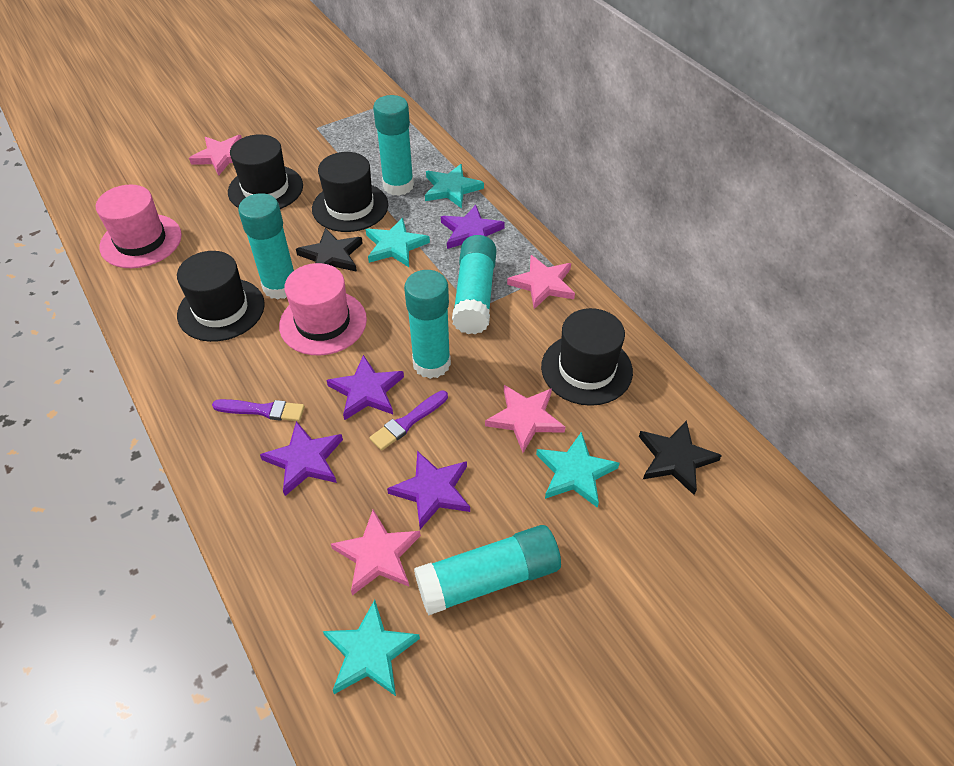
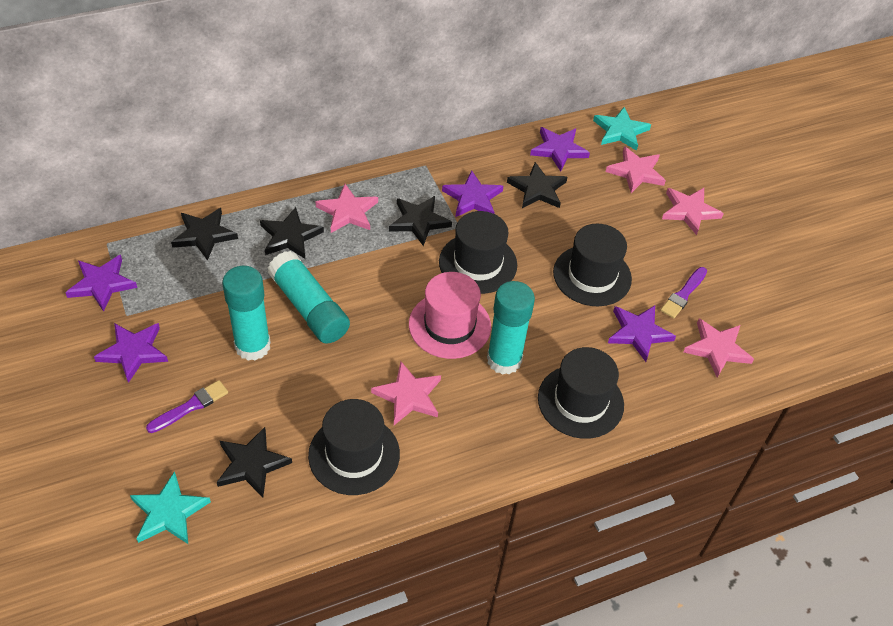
black star: 2 -> 5
pink hat: 2 -> 1
pink star: 4 -> 5
purple star: 4 -> 5
turquoise glue stick: 5 -> 3
turquoise star: 4 -> 2

